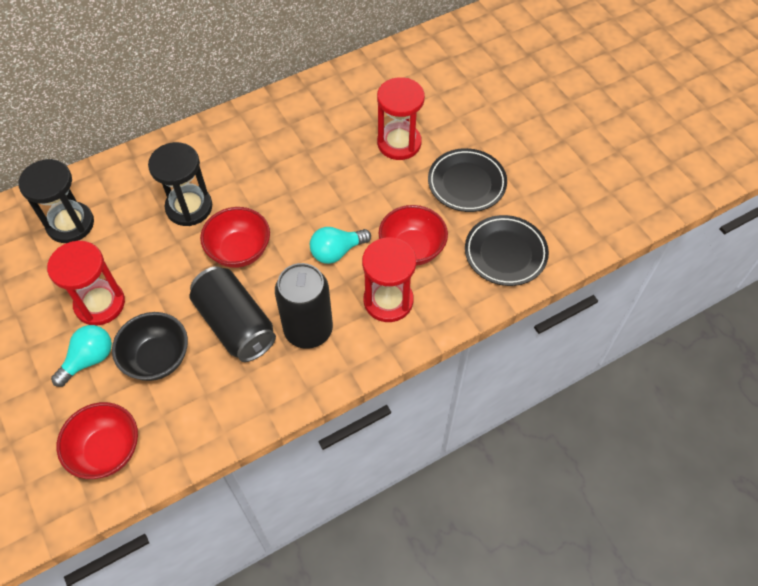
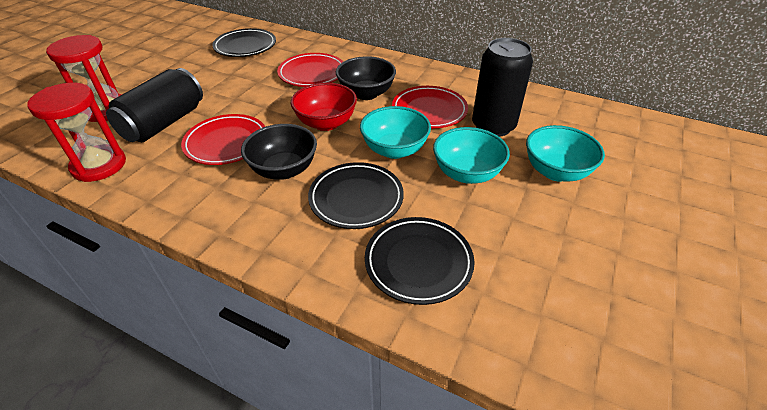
black bowl: 1 -> 2
black hourglass: 2 -> 0
black plate: 2 -> 3
red bowl: 3 -> 1
red hourglass: 3 -> 2
red plate: 0 -> 3
turquoise bowl: 0 -> 3
turquoise light bulb: 2 -> 0

